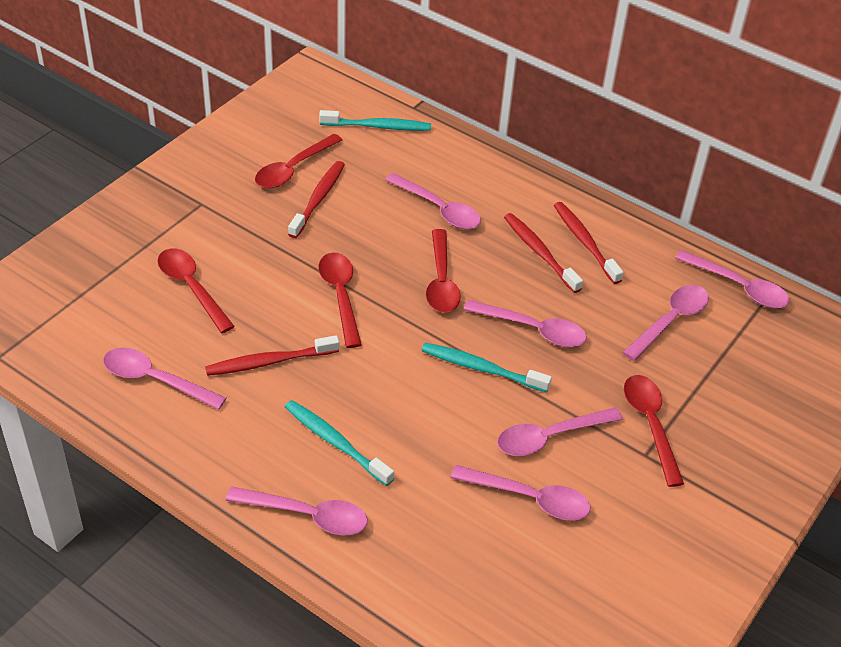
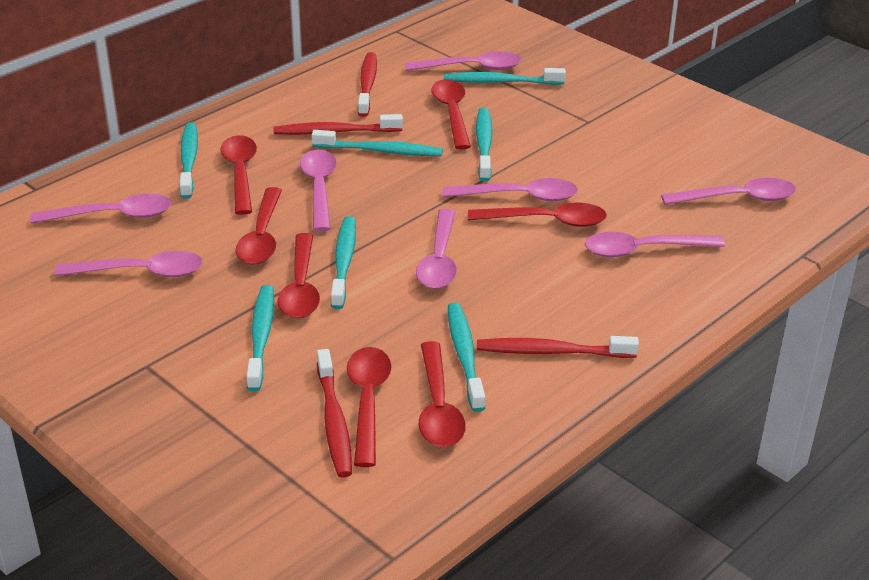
red spoon: 5 -> 7
turquoise toothbrush: 3 -> 7

